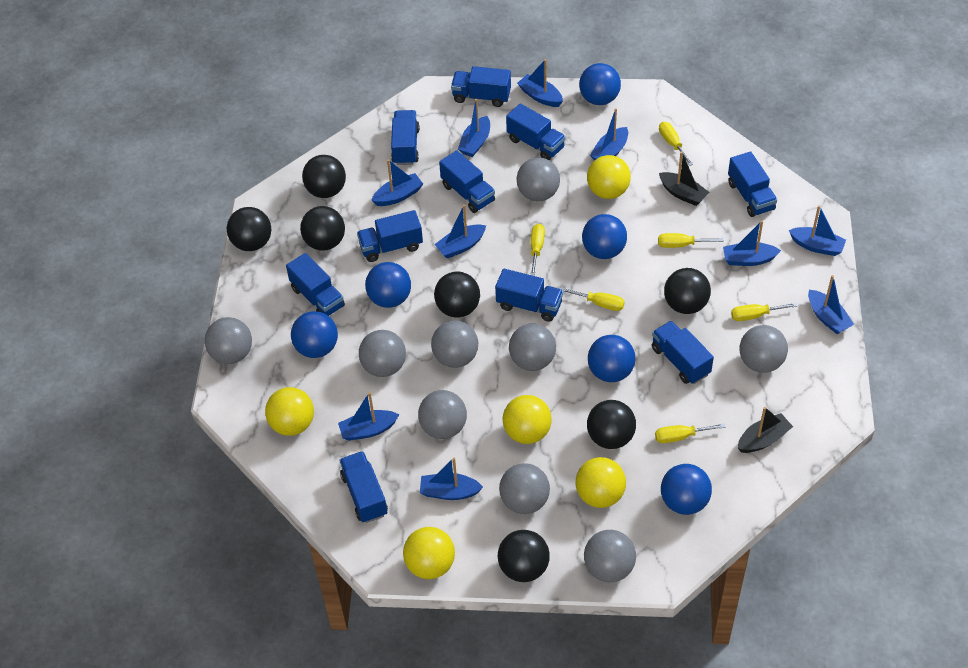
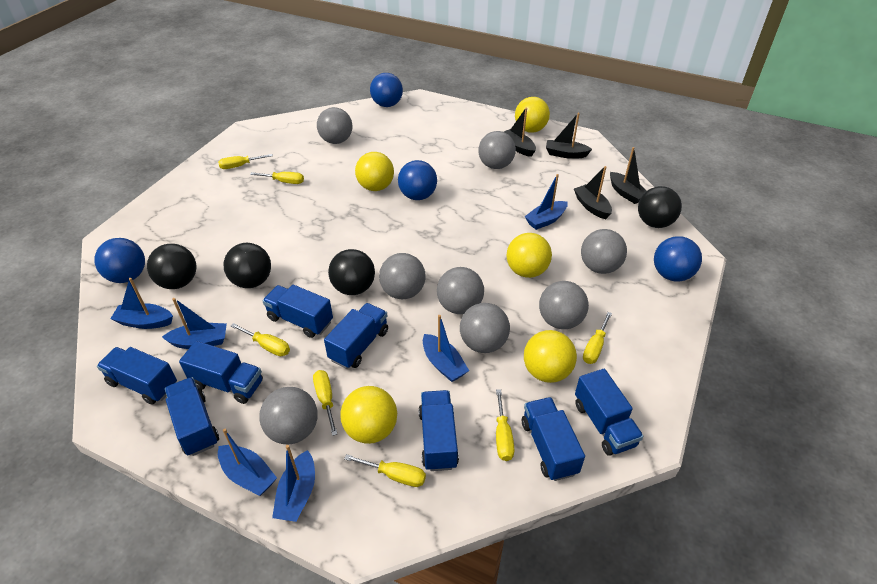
black ball: 7 -> 4
black boat: 2 -> 4
blue ball: 6 -> 4
blue boat: 10 -> 6
blue truck: 10 -> 8
grey ball: 9 -> 8
yellow screwdriver: 6 -> 7

